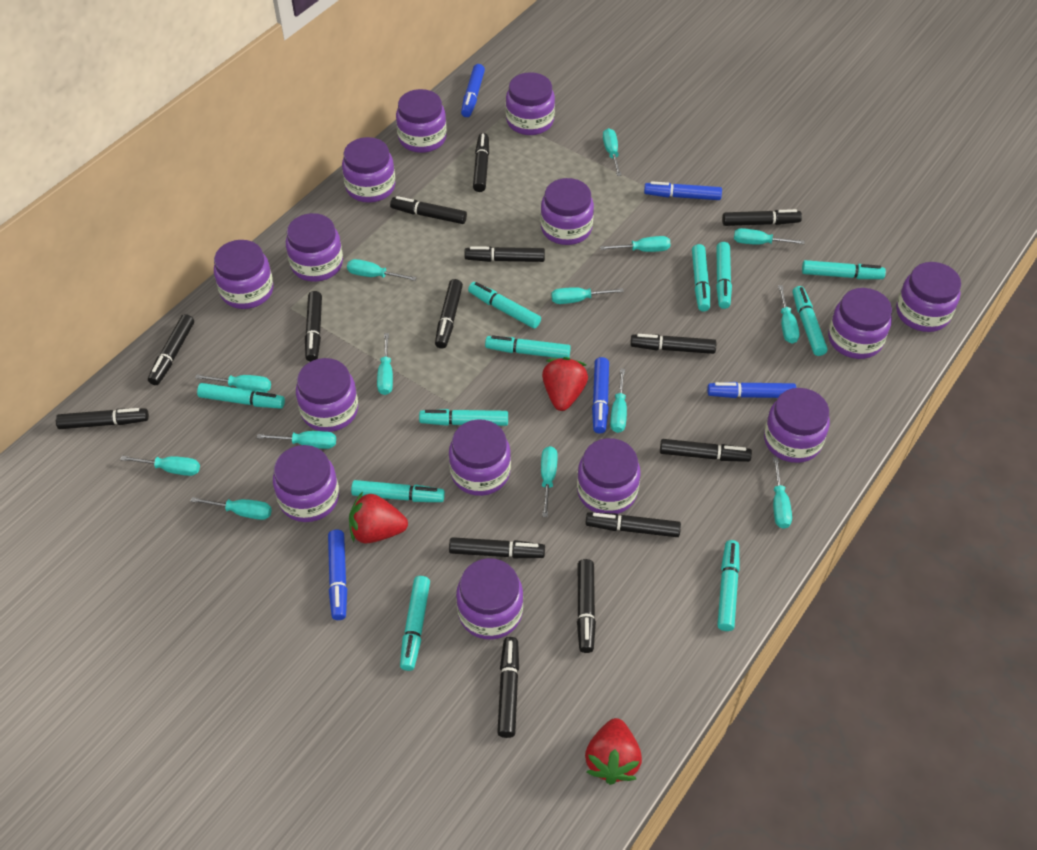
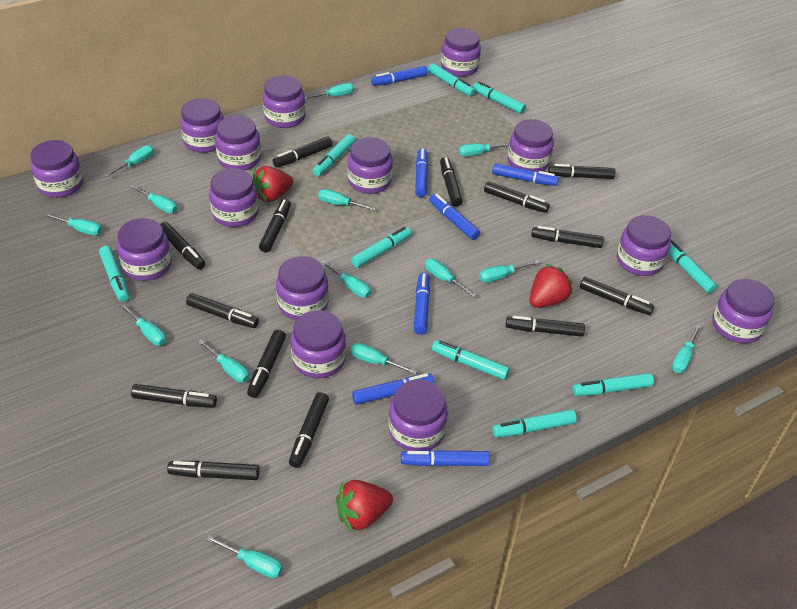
blue marker: 5 -> 7
turquoise marker: 11 -> 9

